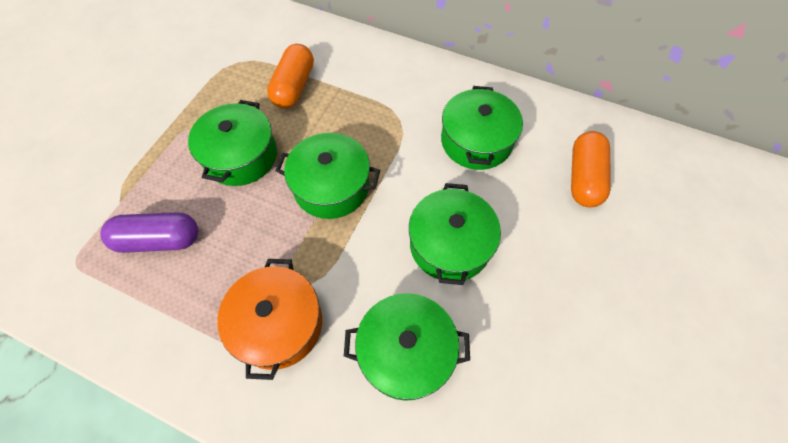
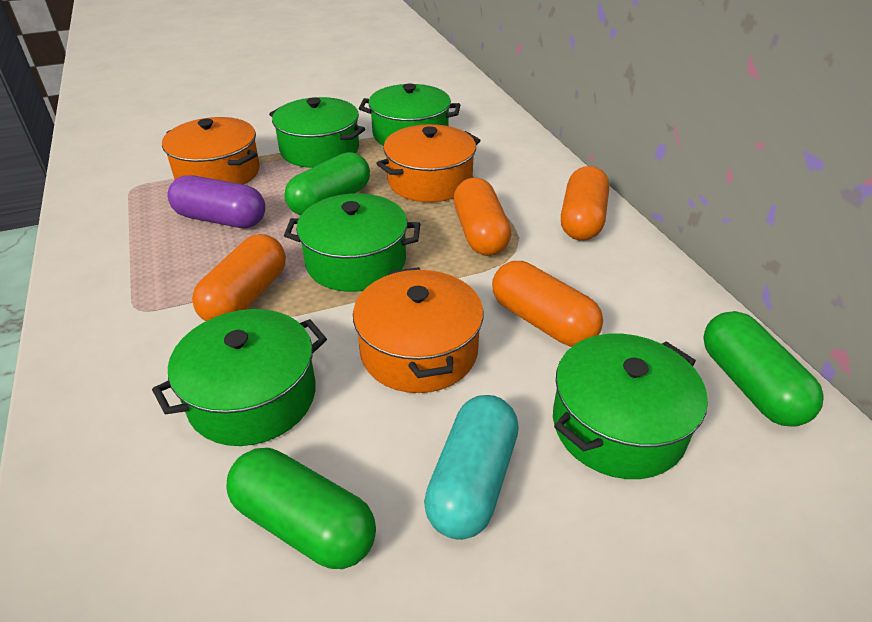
green capsule: 0 -> 3
orange capsule: 2 -> 4
orange pot: 1 -> 3
turquoise capsule: 0 -> 1

